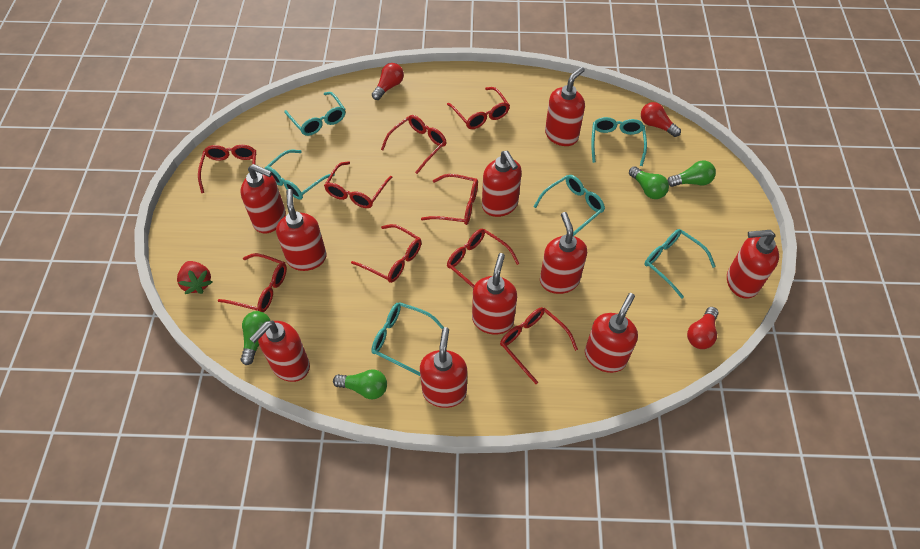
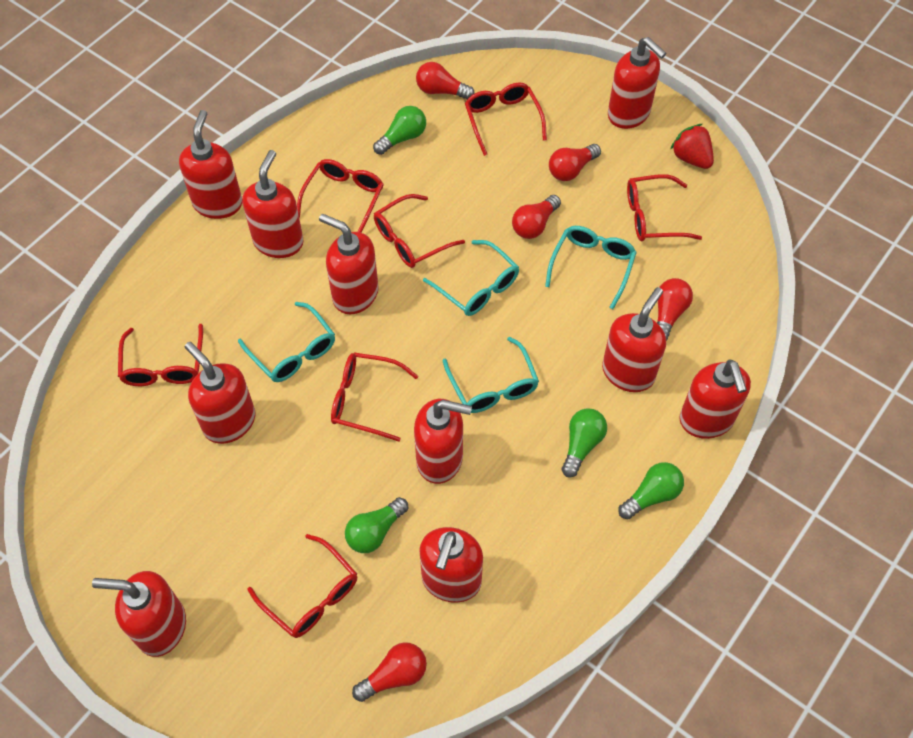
red glasses: 9 -> 7
red light bulb: 3 -> 5
turquoise glasses: 6 -> 4

